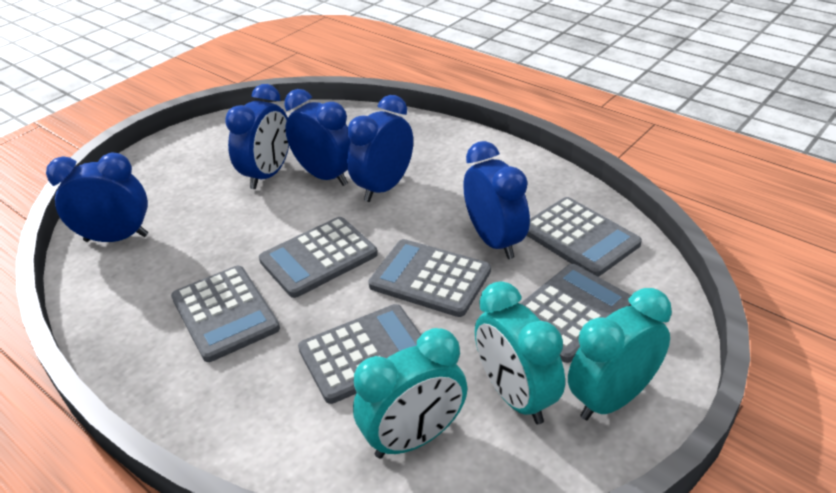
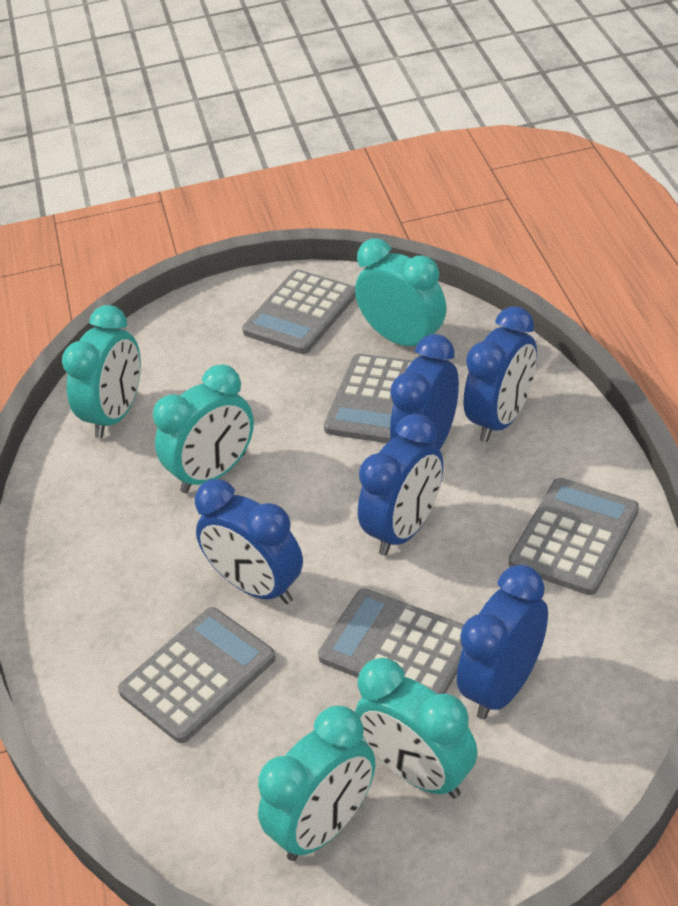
grey calculator: 6 -> 5
turquoise clock: 3 -> 5

